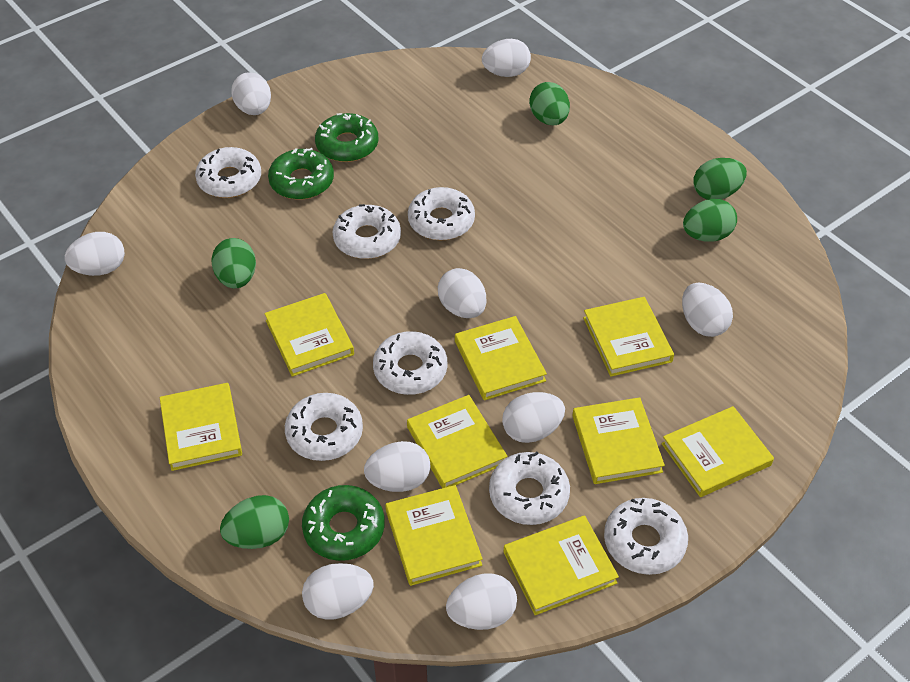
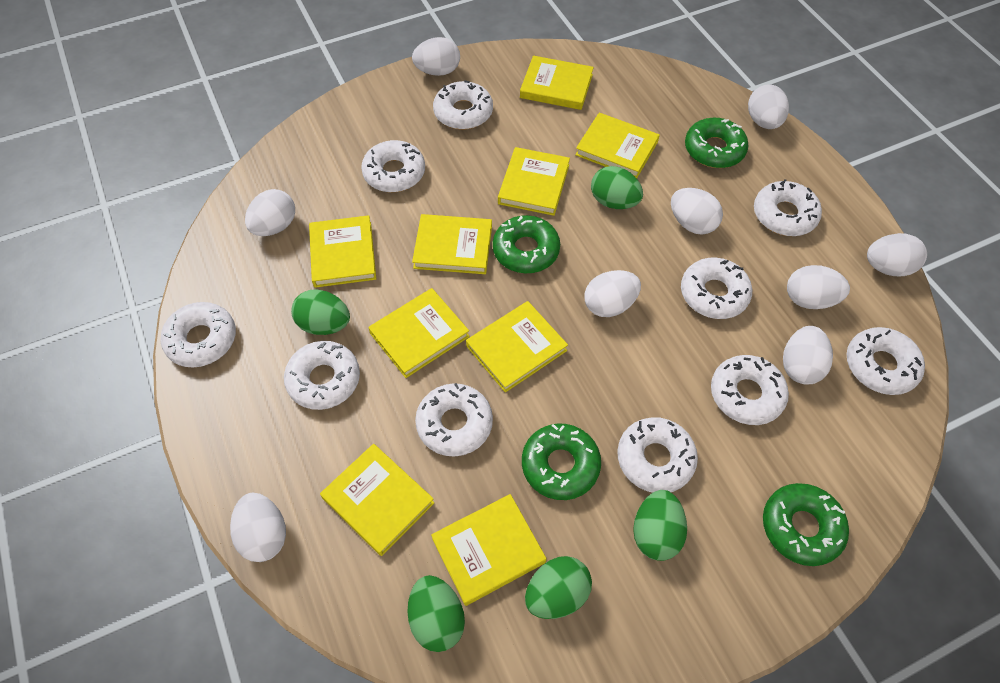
green donut: 3 -> 4
white donut: 7 -> 10

